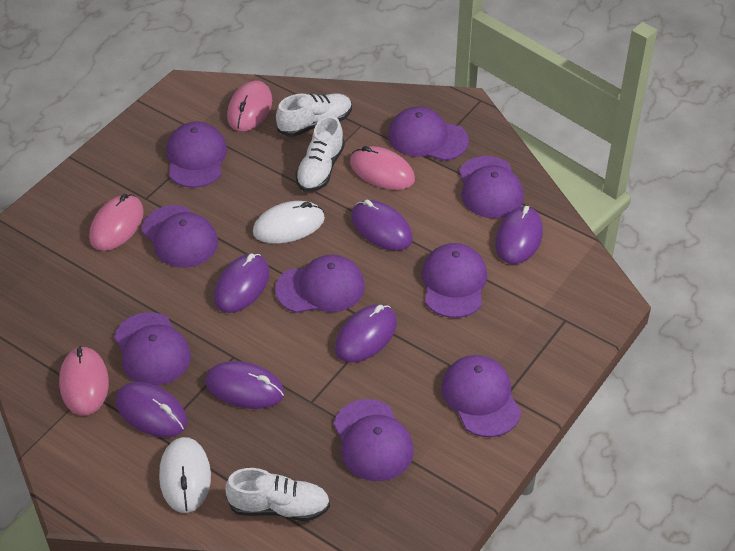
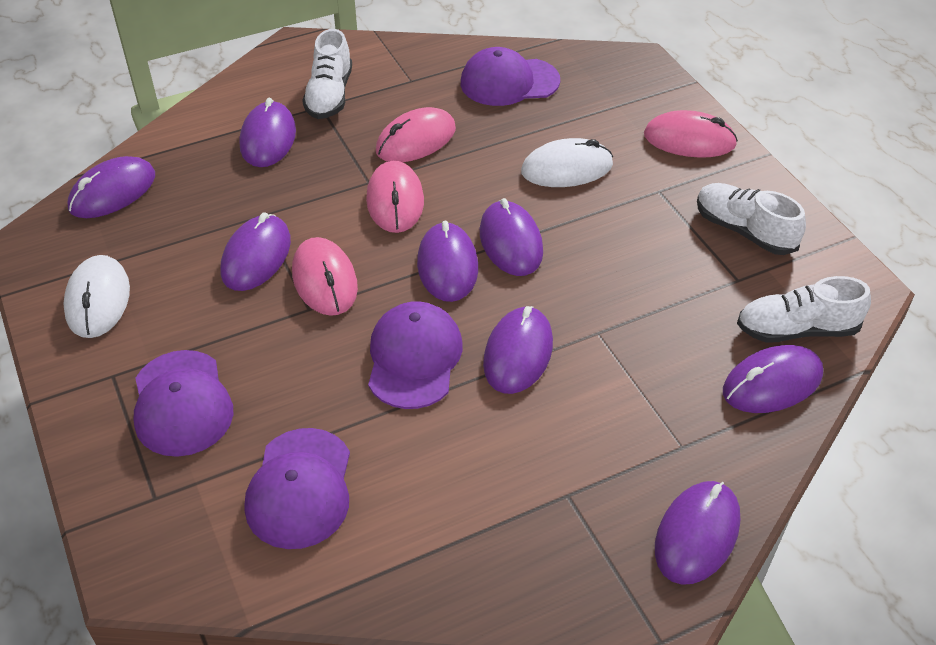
purple cap: 9 -> 4
purple mouse: 6 -> 8

